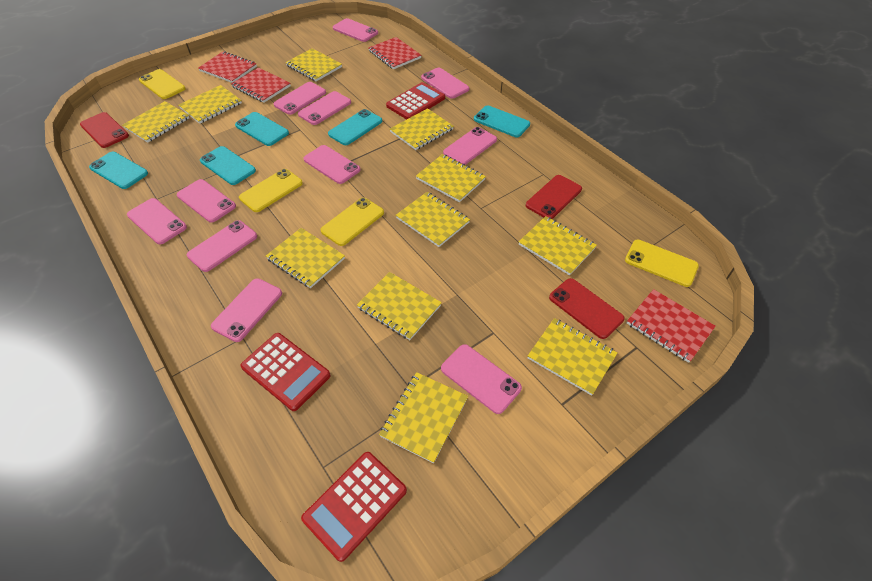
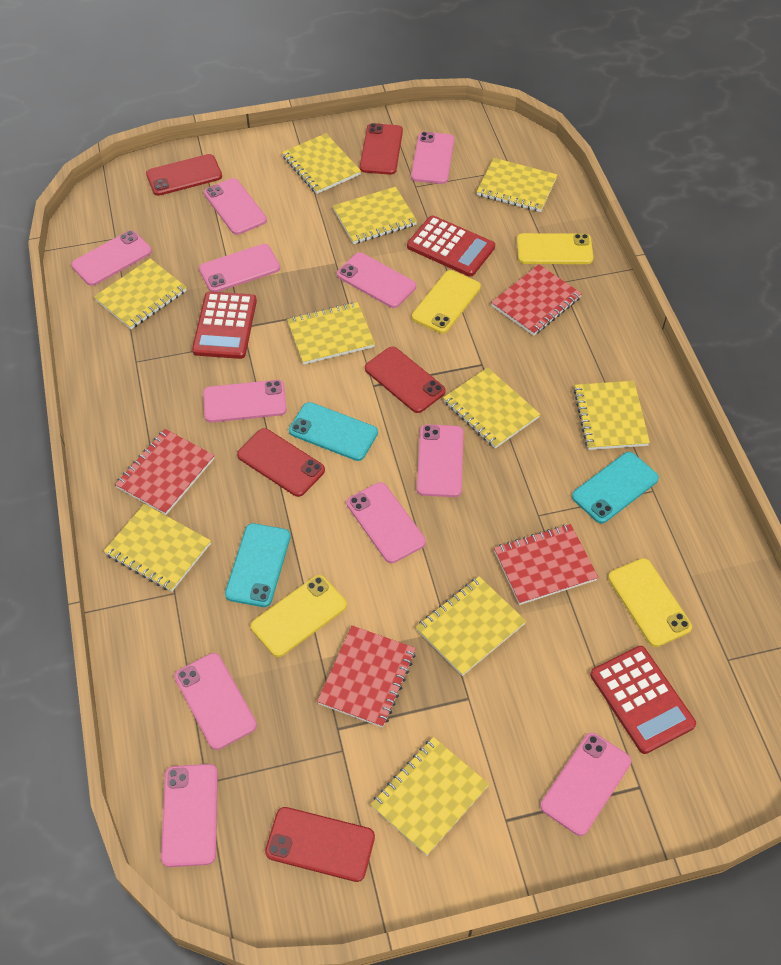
red phone: 3 -> 5
turquoise phone: 5 -> 3
yellow notebook: 11 -> 10

